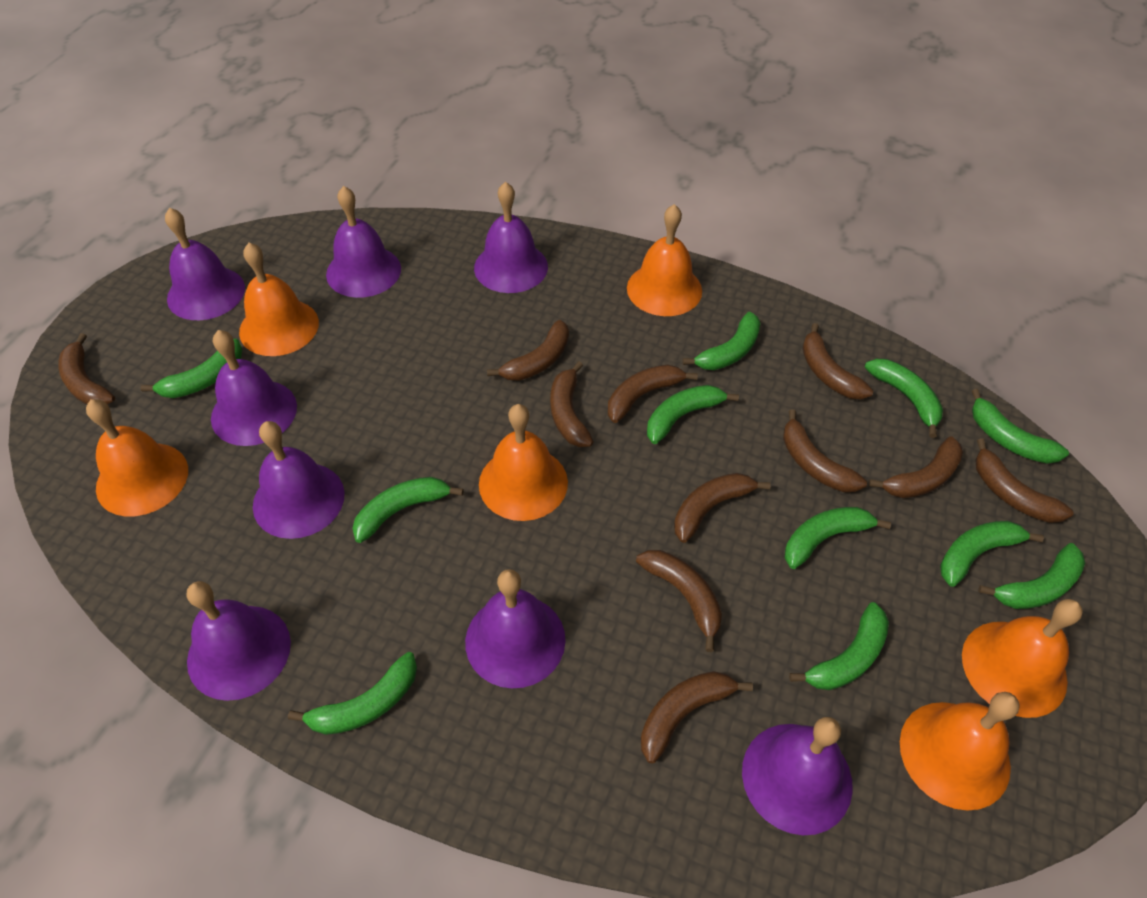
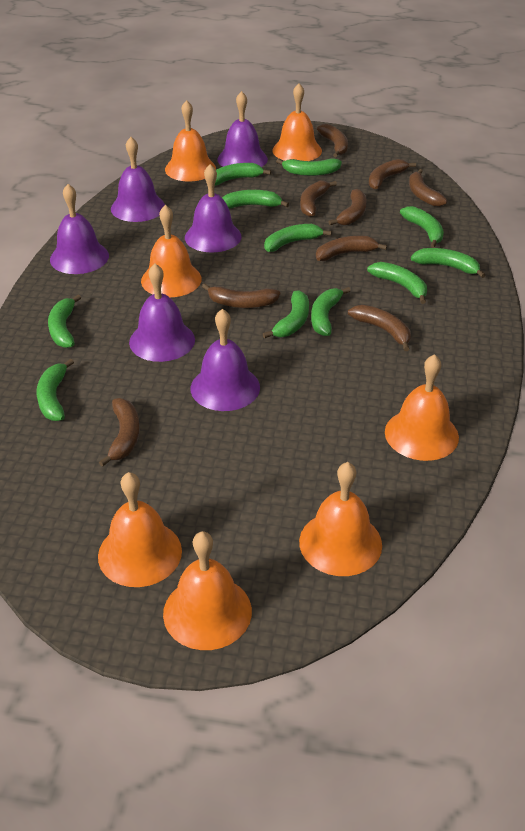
brown banana: 11 -> 9
orange bell: 6 -> 7
purple bell: 8 -> 6

